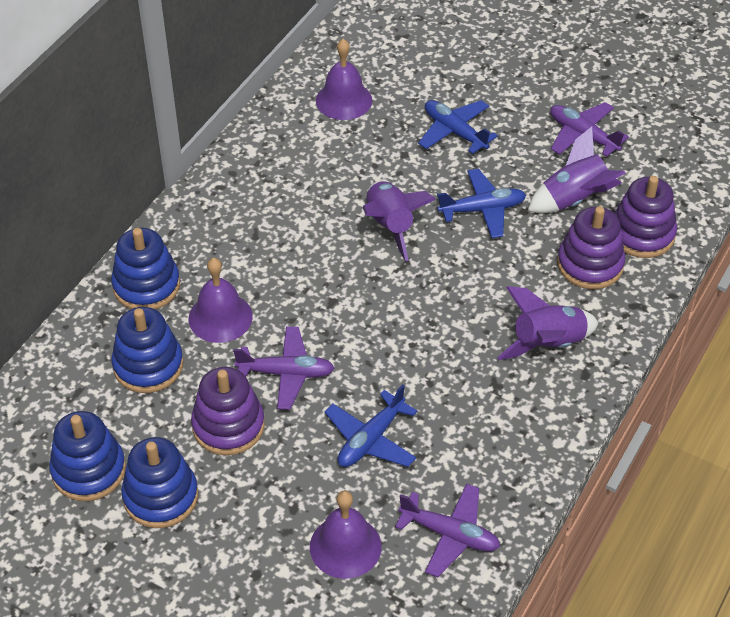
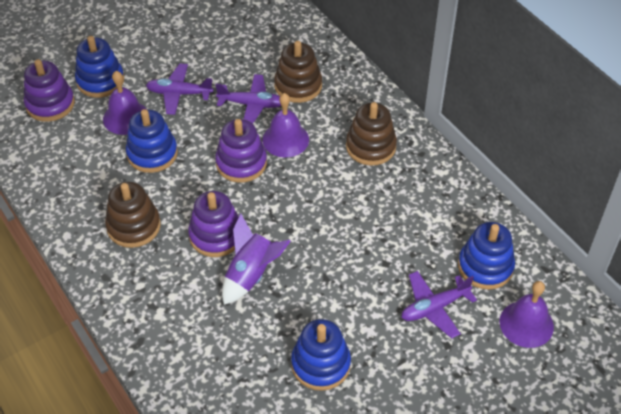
blue plane: 3 -> 0
brown stacking toy: 0 -> 3
purple rocket: 3 -> 1

